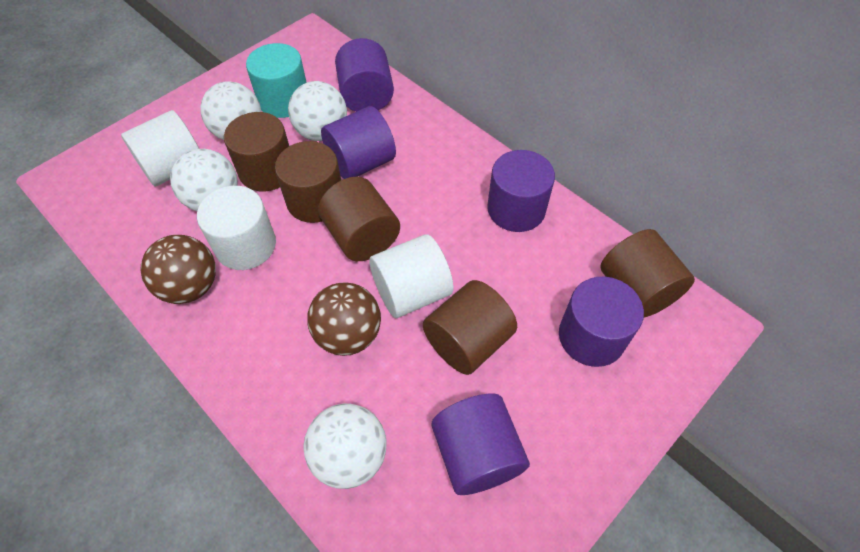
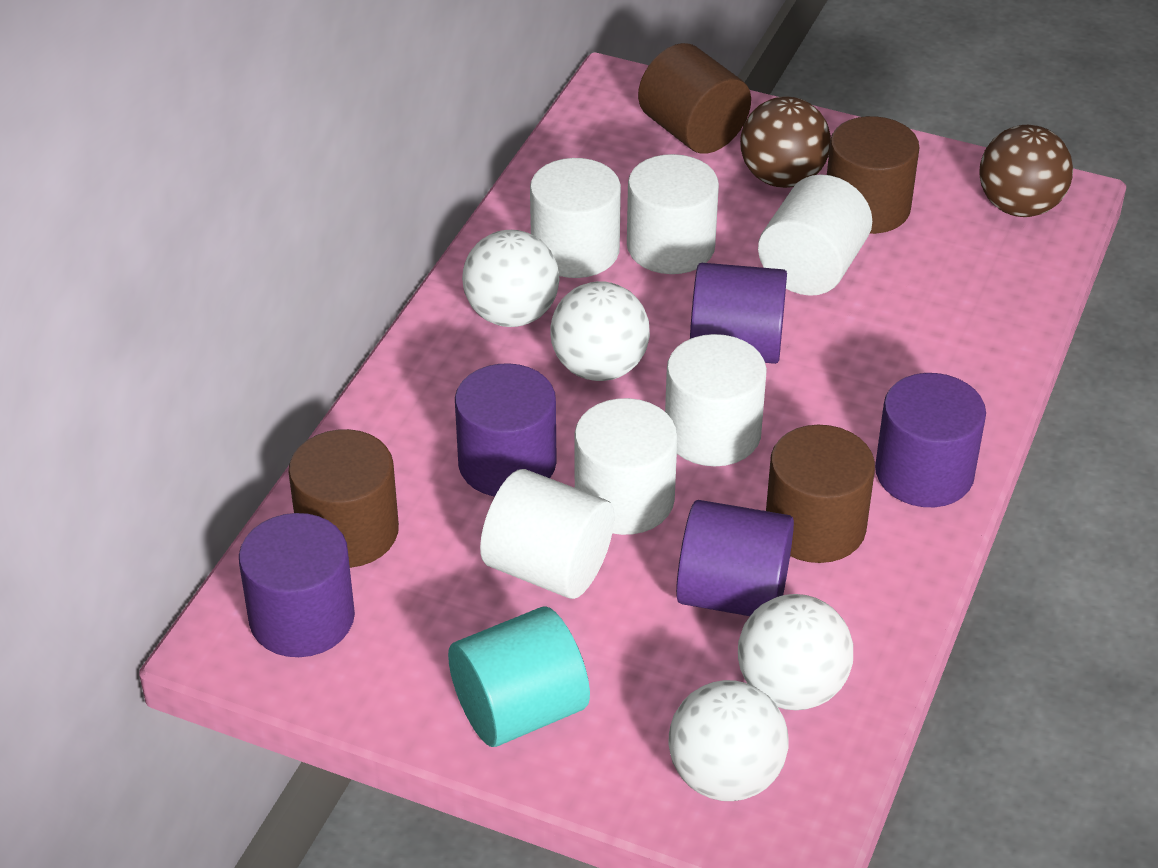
brown cylinder: 5 -> 4
white cylinder: 3 -> 6

